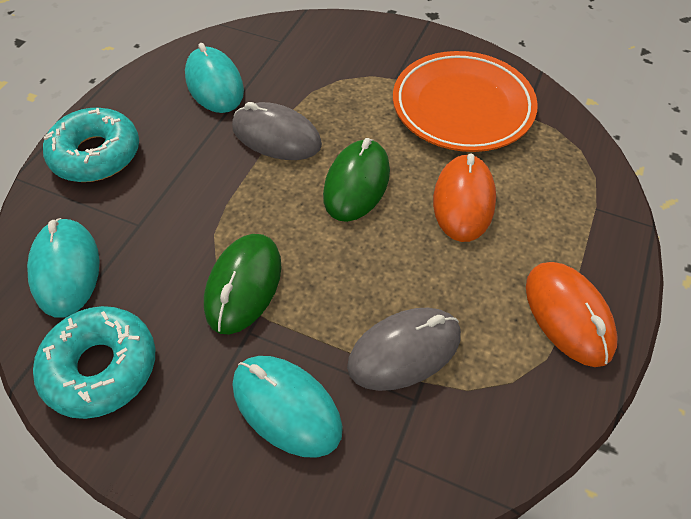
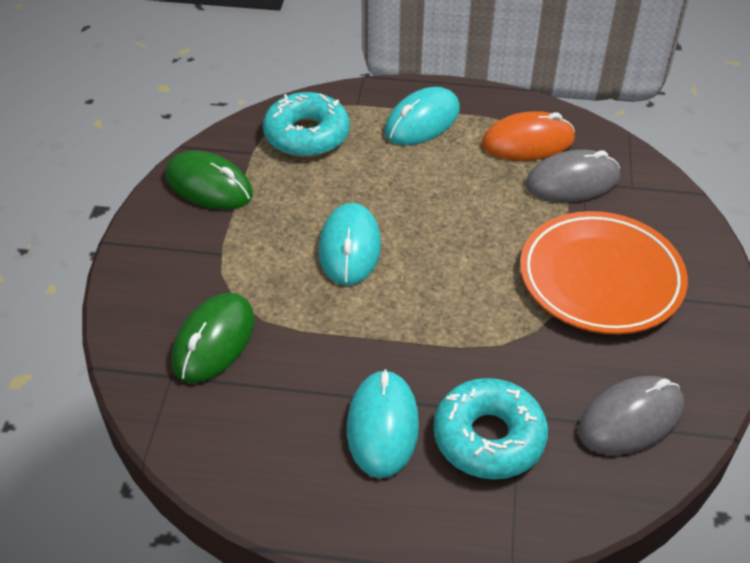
orange mouse: 2 -> 1

